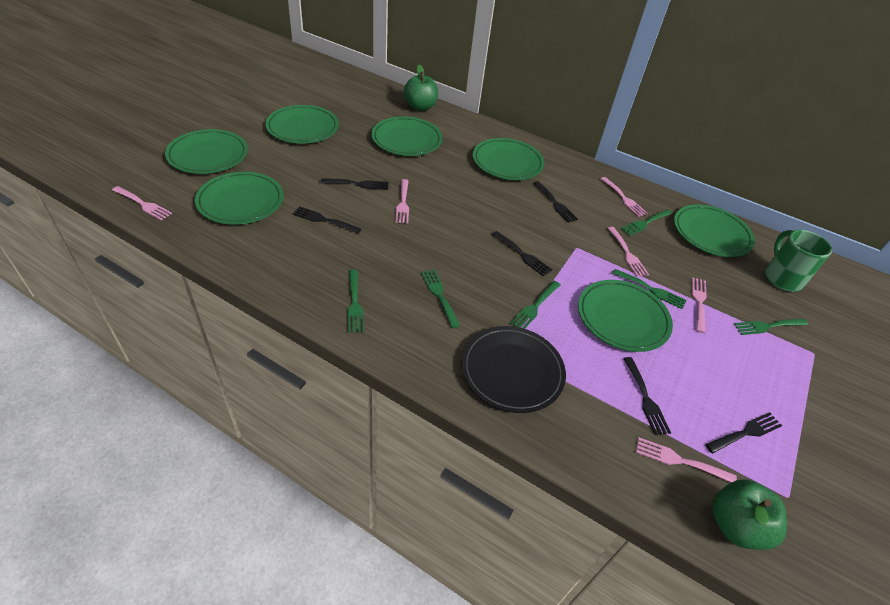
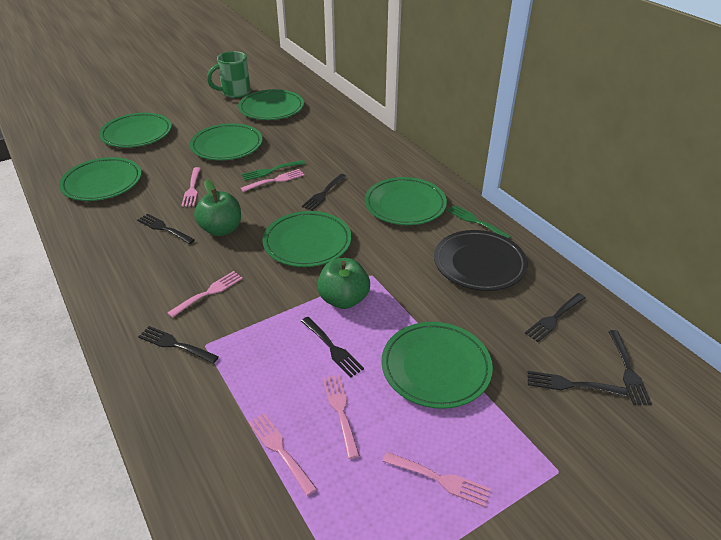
black fork: 6 -> 7
green fork: 6 -> 2

